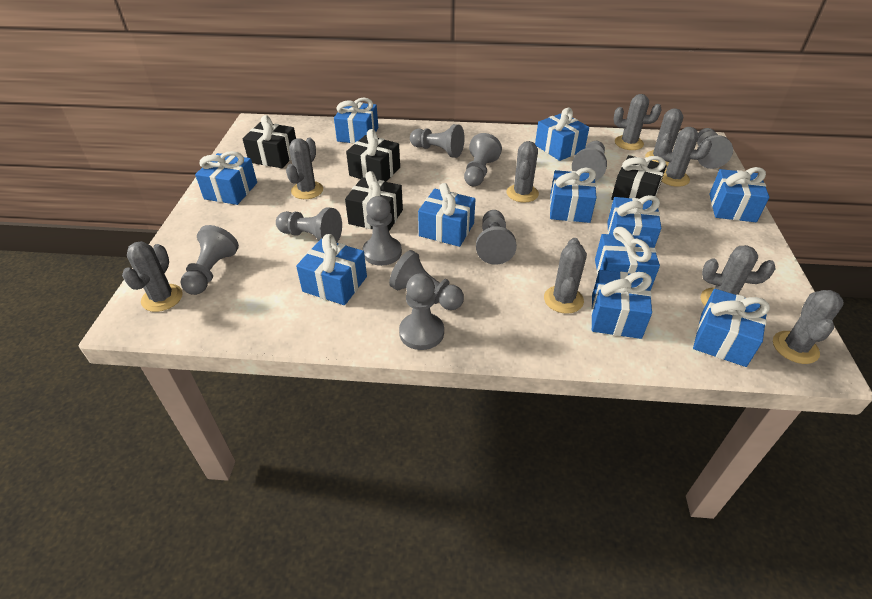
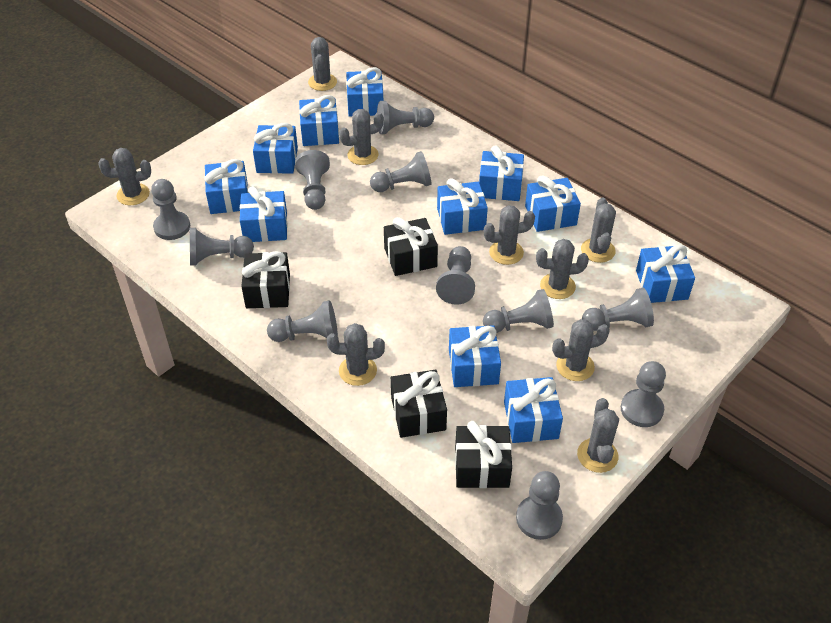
grey pawn: 10 -> 11

